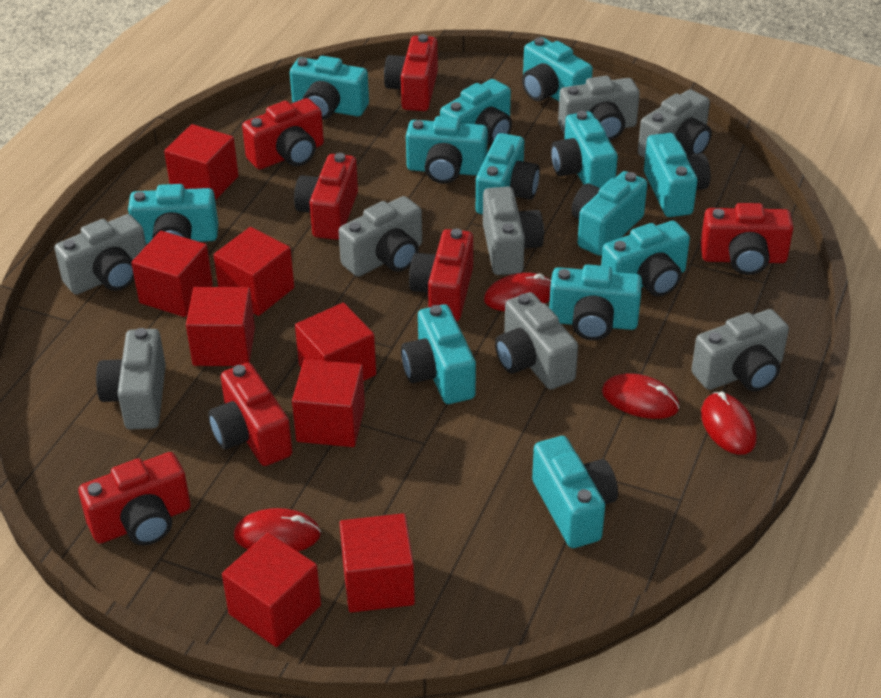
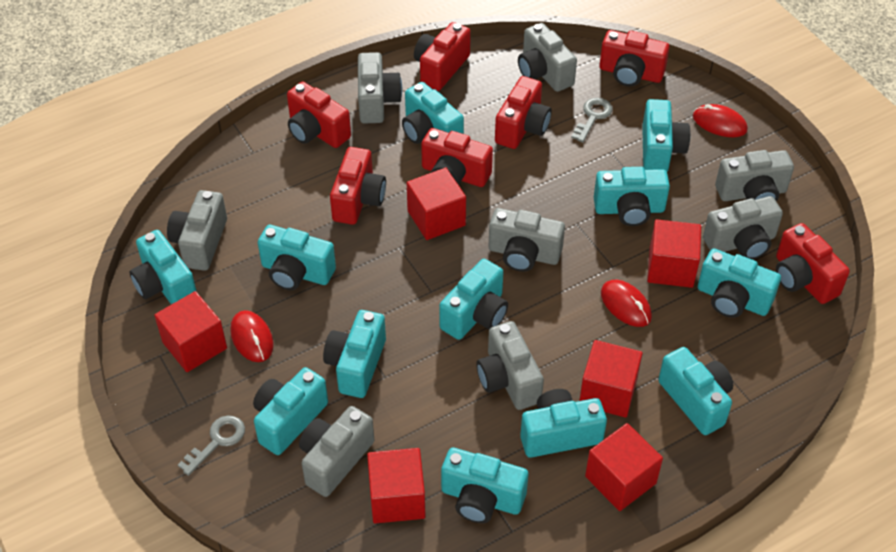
grey key: 0 -> 2
red cube: 8 -> 6
red mouse: 4 -> 3
turquoise camera: 13 -> 12

